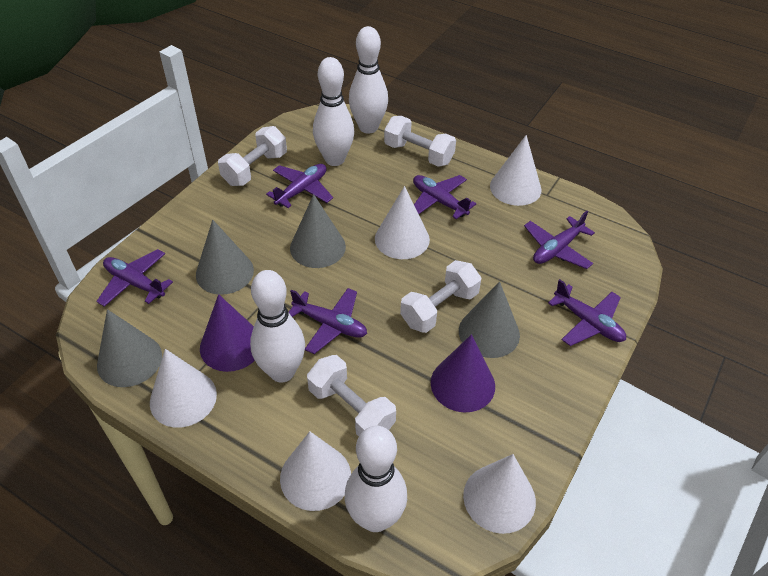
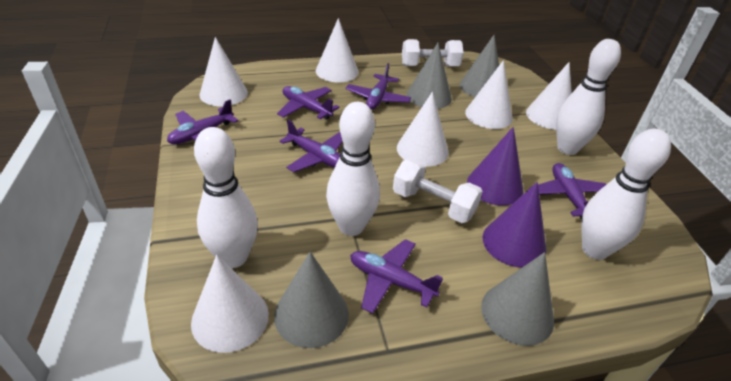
white cone: 5 -> 6
white dumbbell: 4 -> 2

